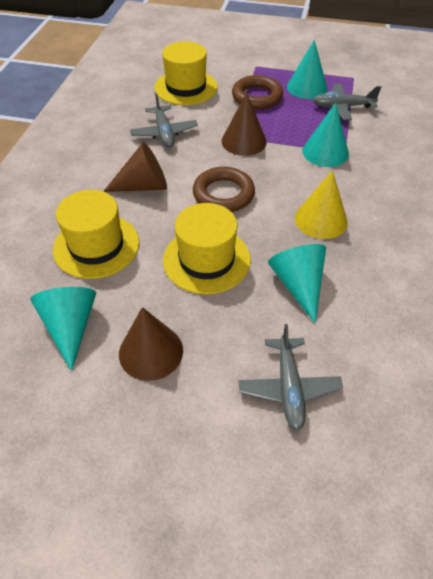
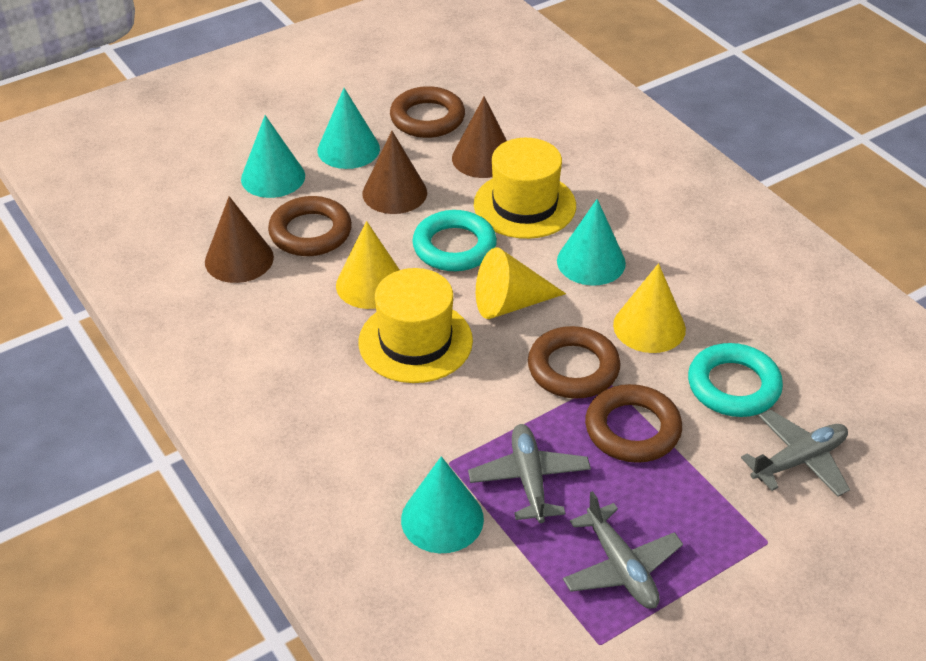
brown ring: 2 -> 4
turquoise ring: 0 -> 2
yellow cone: 1 -> 3
yellow hat: 3 -> 2

